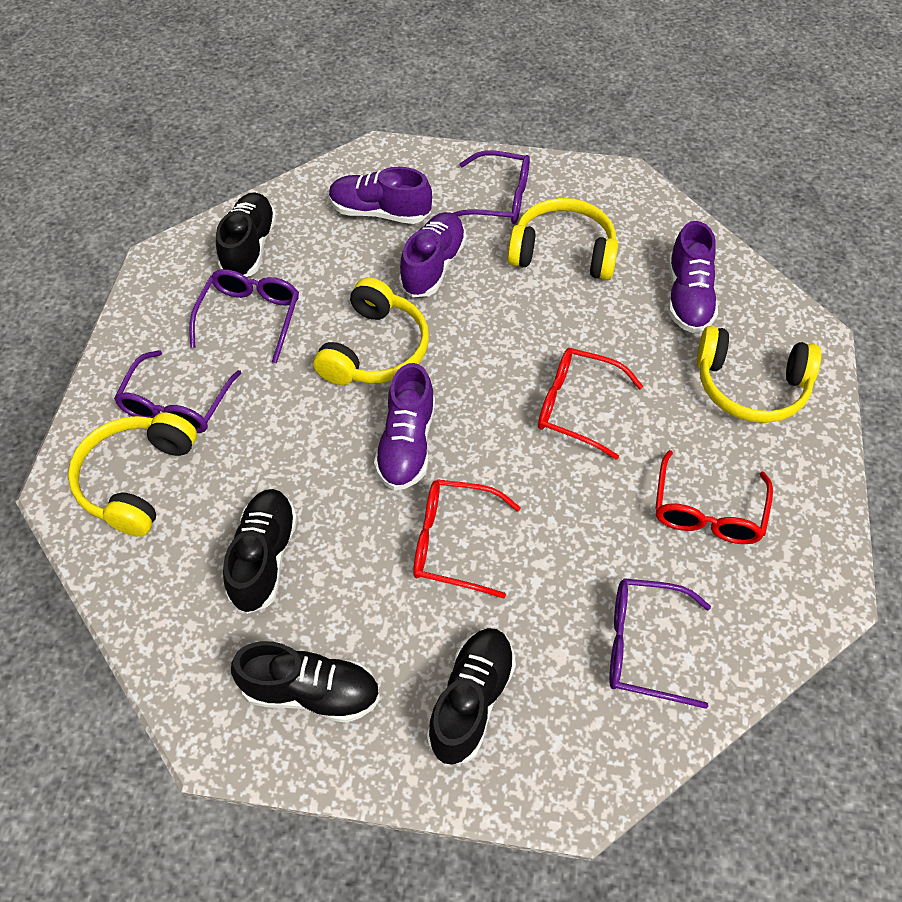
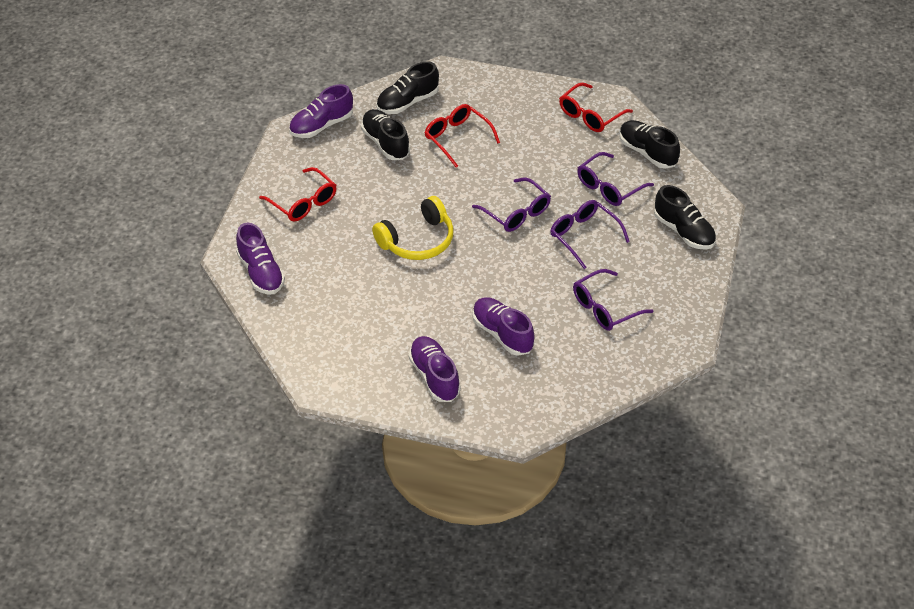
yellow headphones: 4 -> 1

